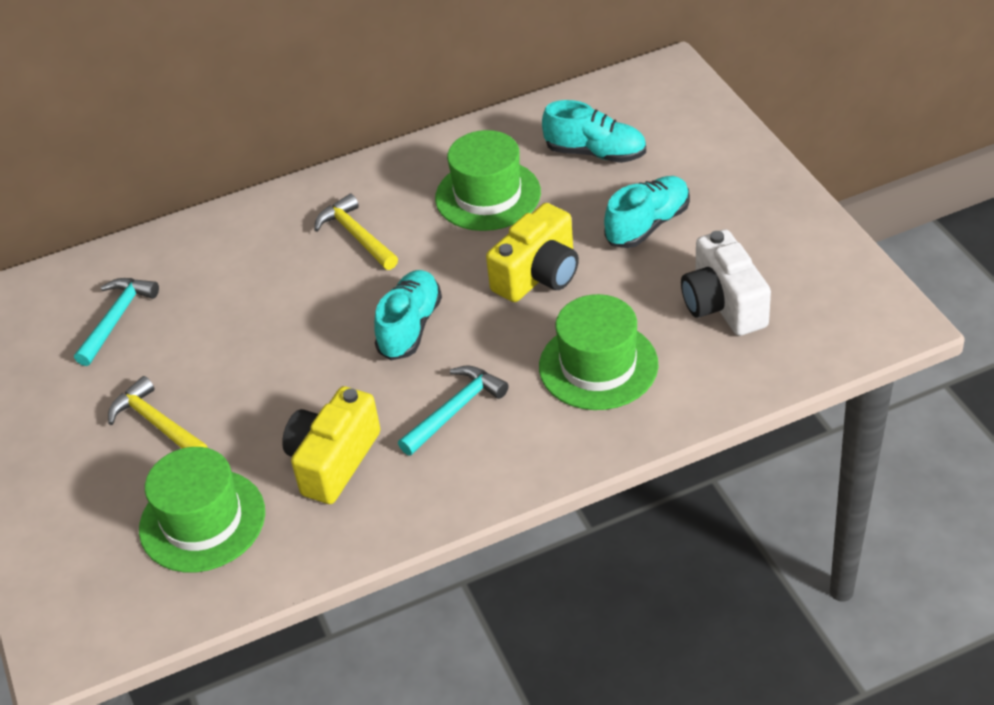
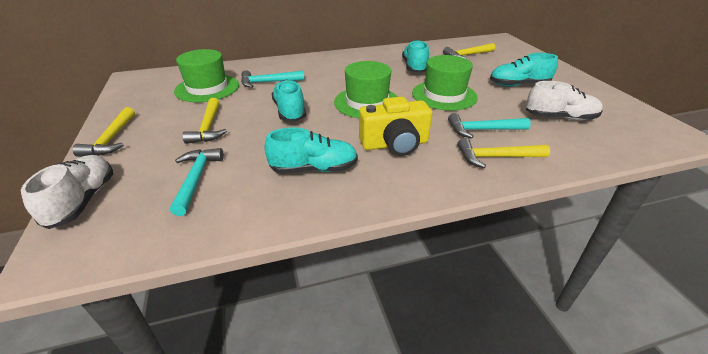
turquoise hammer: 2 -> 3
turquoise shoe: 3 -> 4
white camera: 1 -> 0
white shoe: 0 -> 2
yellow camera: 2 -> 1
yellow hammer: 2 -> 4

